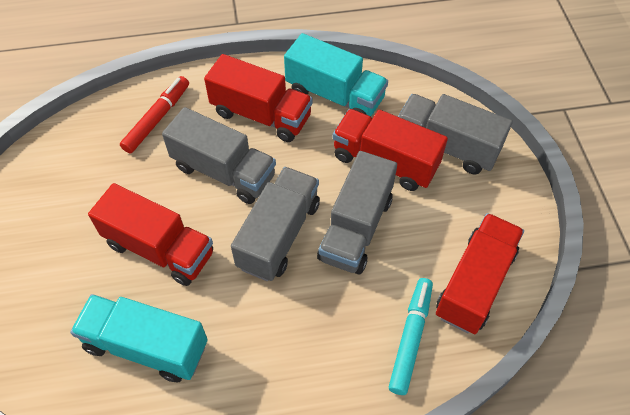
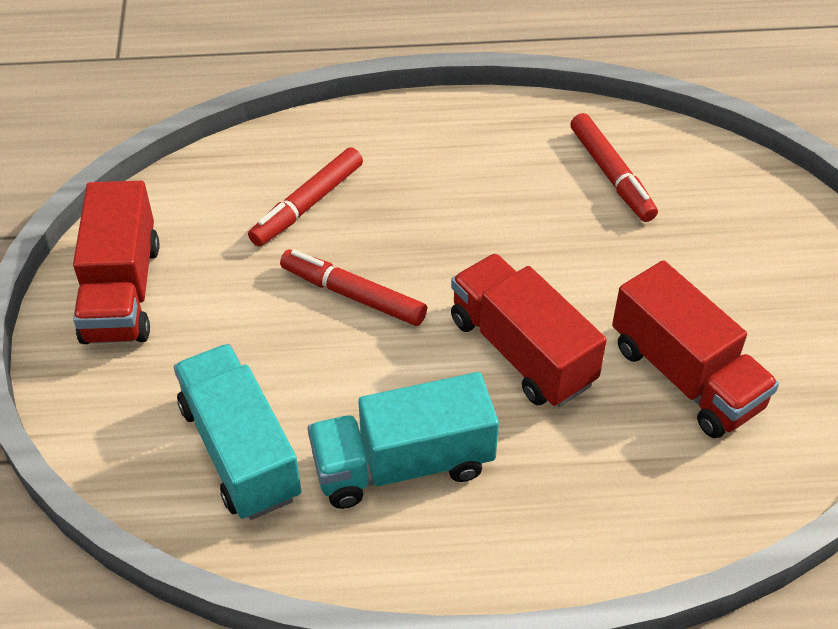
grey truck: 4 -> 0
red marker: 1 -> 3
red truck: 4 -> 3
turquoise marker: 1 -> 0

